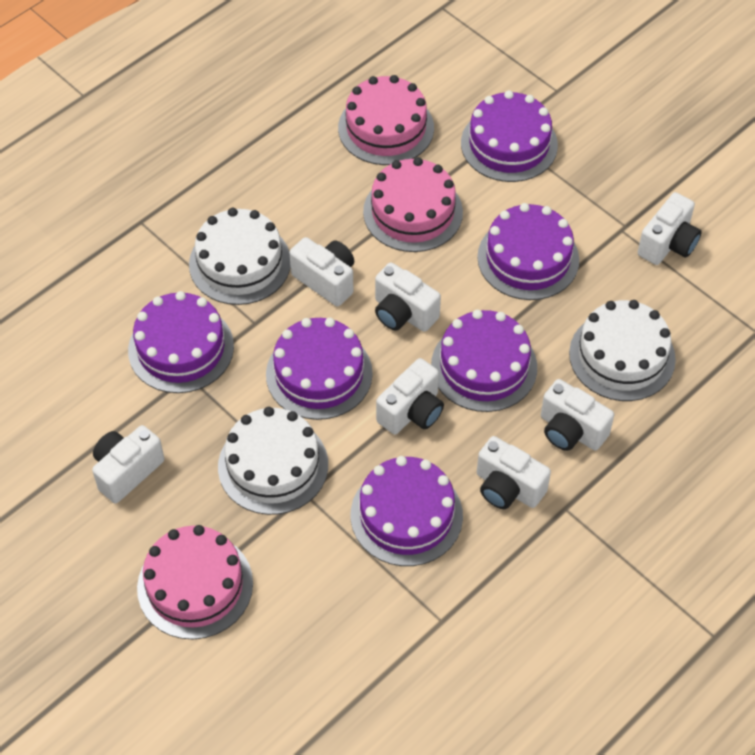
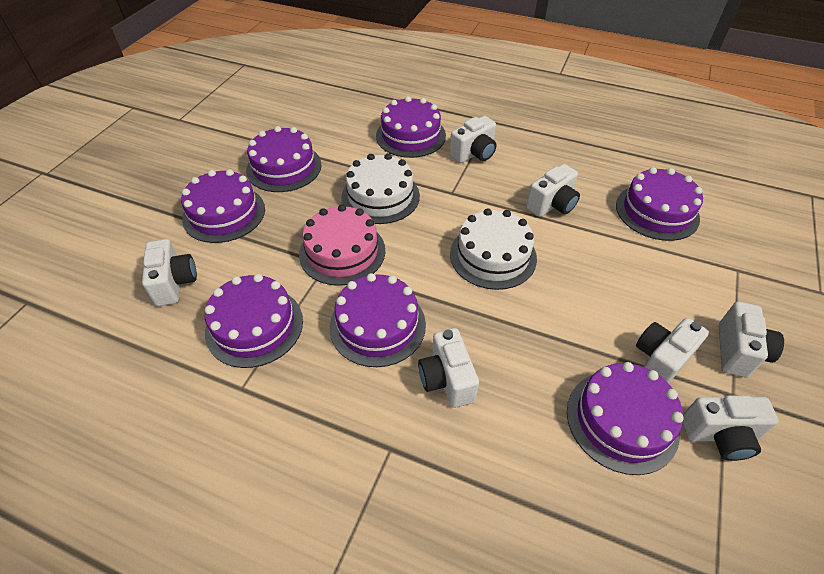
pink cake: 3 -> 1
purple cake: 6 -> 7
white cake: 3 -> 2

